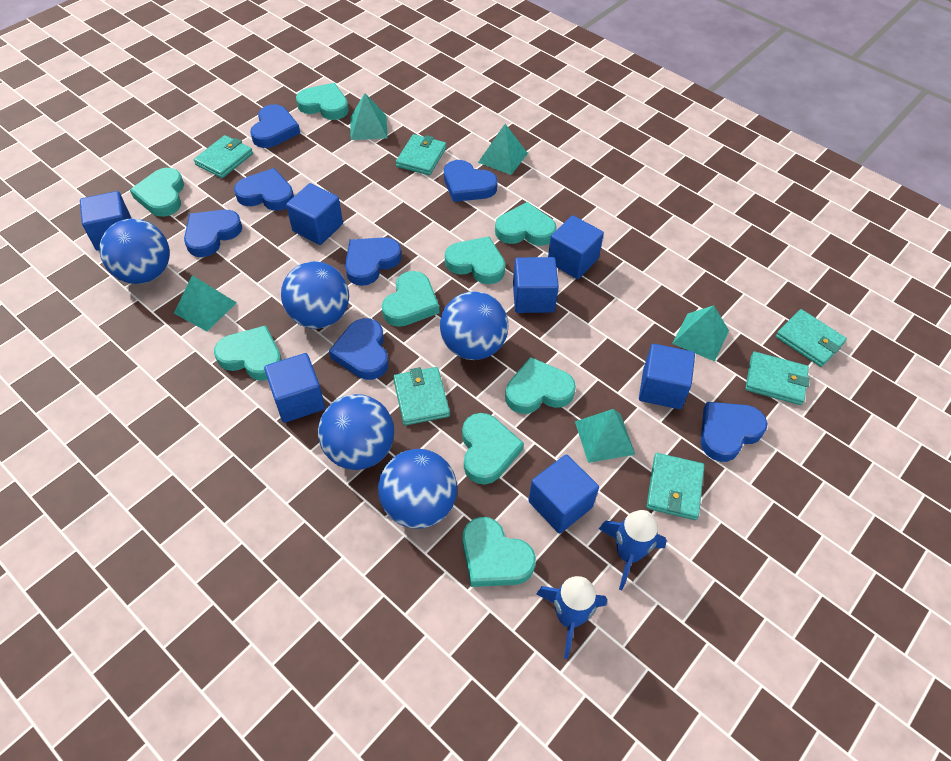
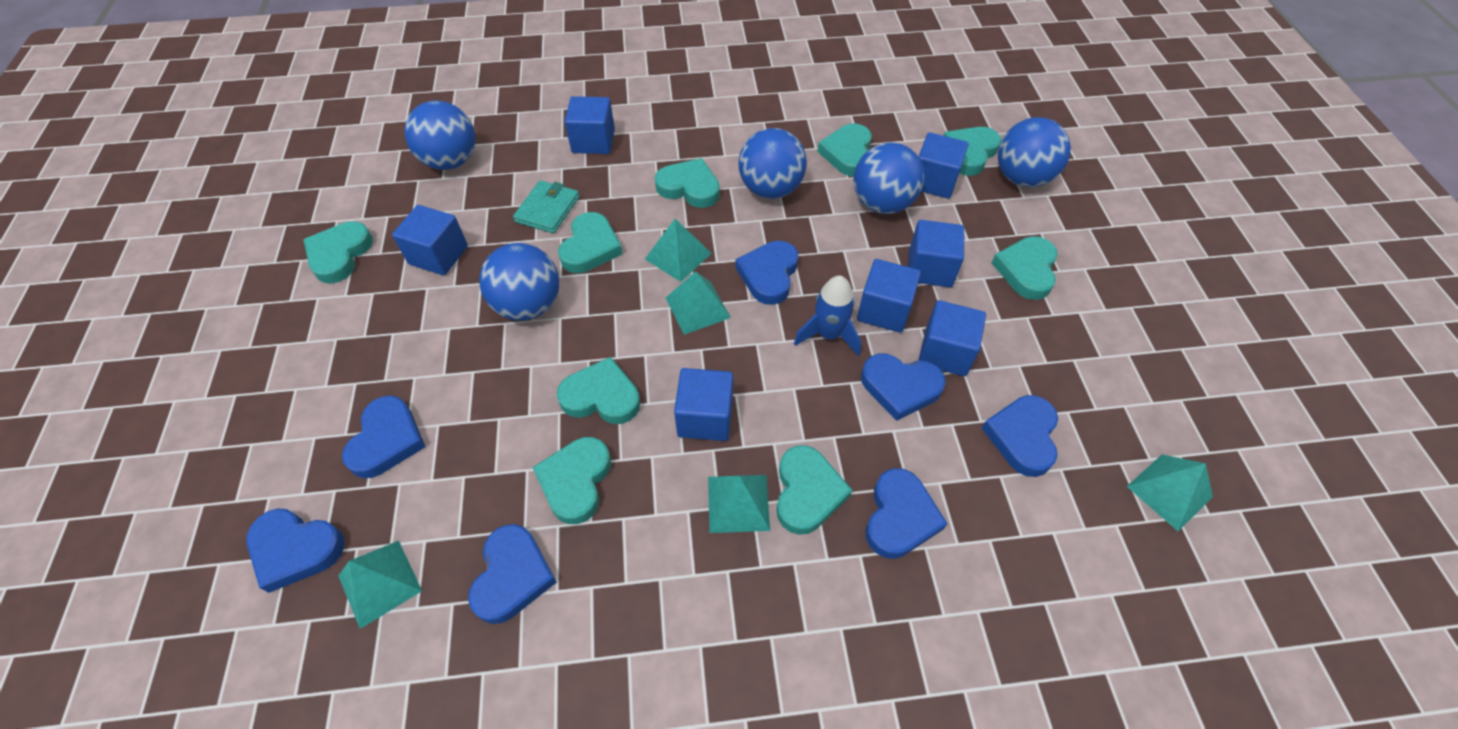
blue rocket: 2 -> 1
turquoise wallet: 6 -> 1

